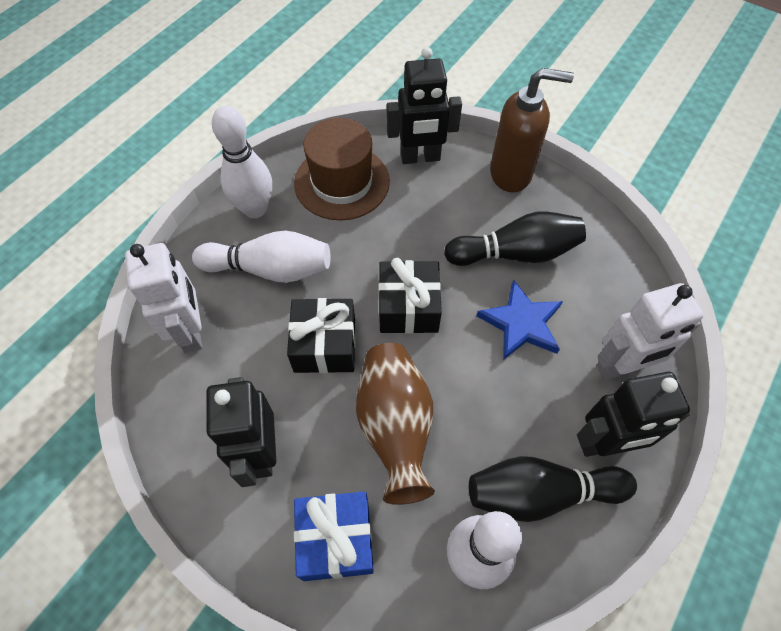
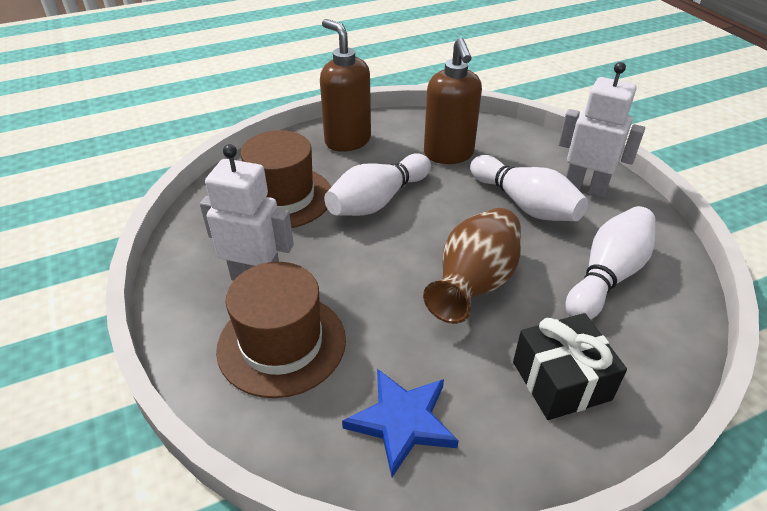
black bowling pin: 2 -> 0
black gift: 2 -> 1
black robot: 3 -> 0
blue gift: 1 -> 0
brown hat: 1 -> 2
brown soap dispenser: 1 -> 2

